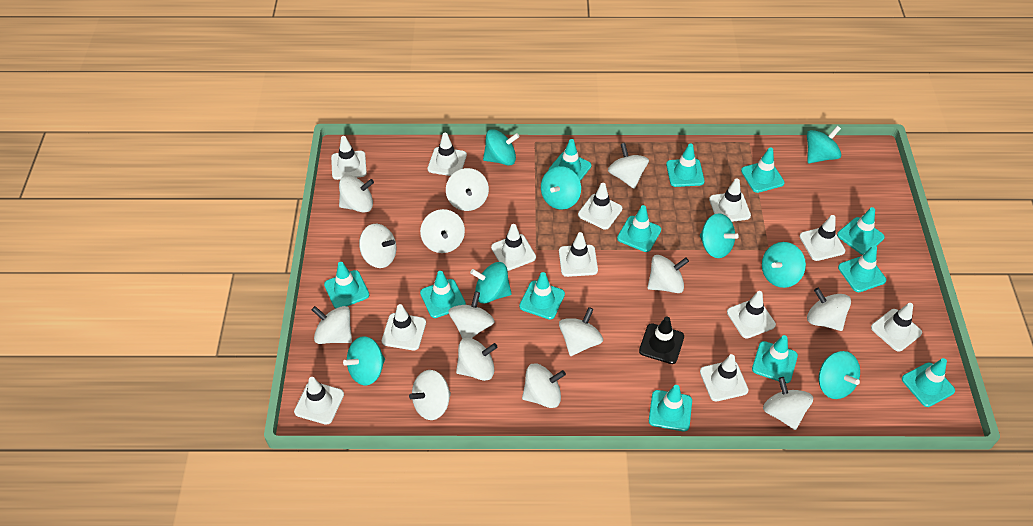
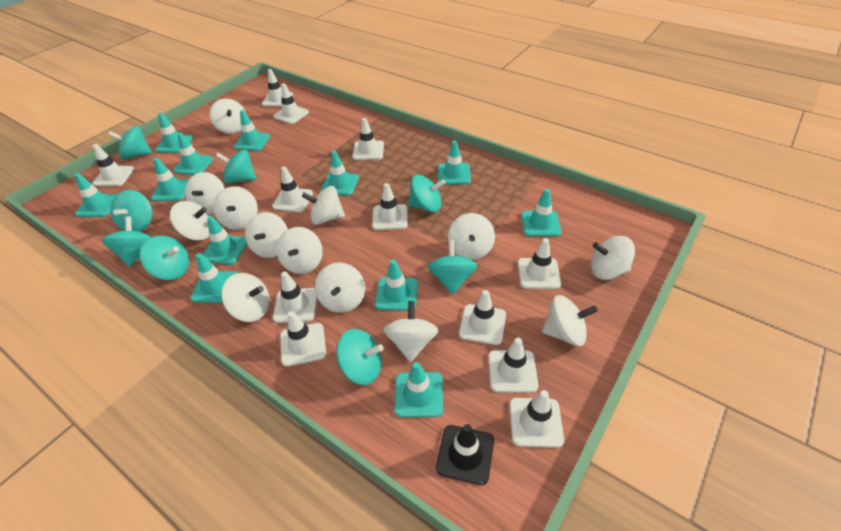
white spinning top: 14 -> 13

